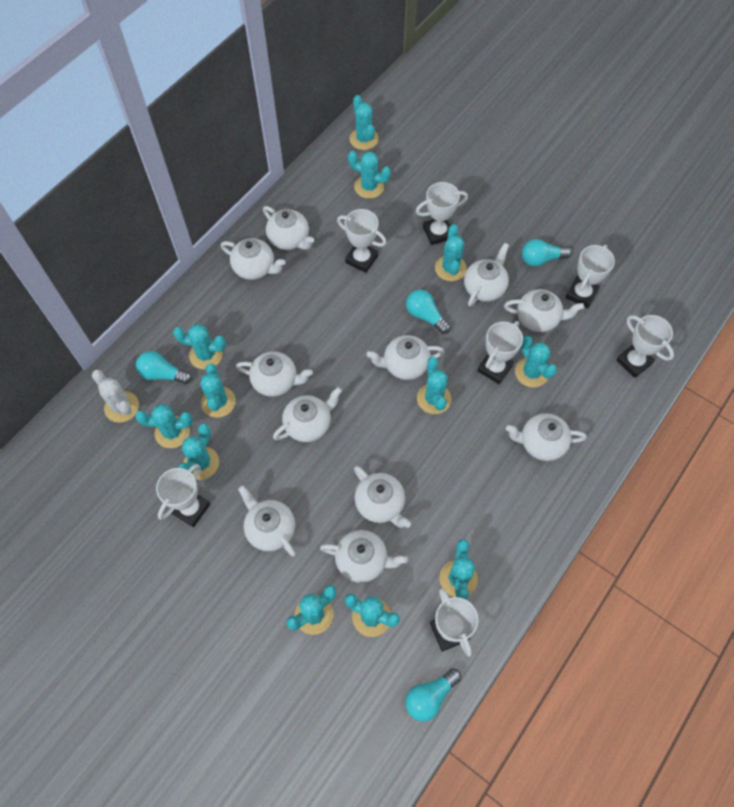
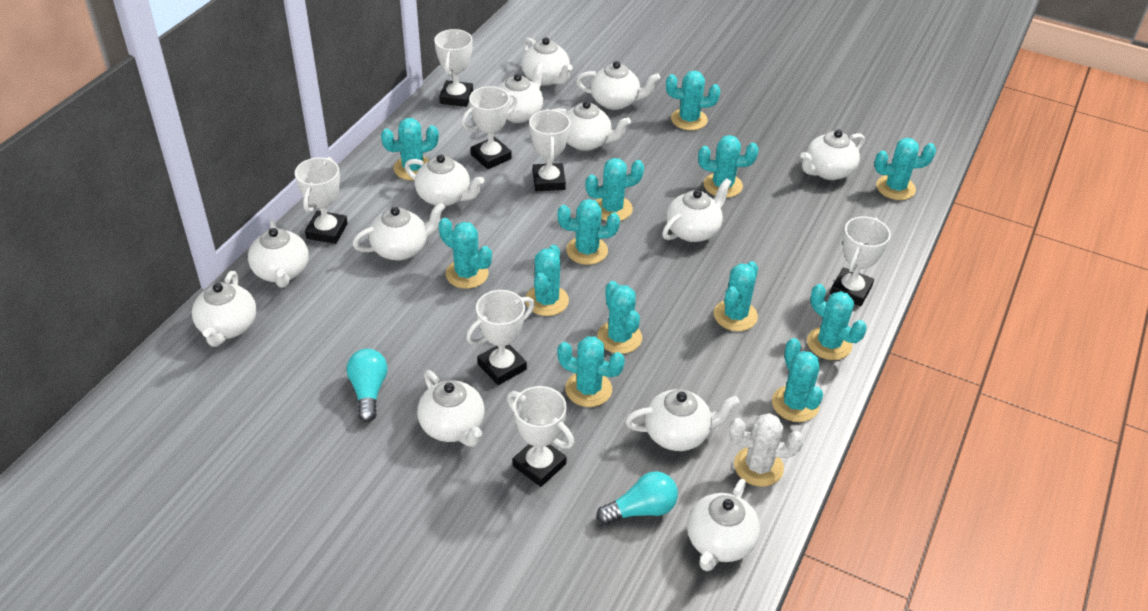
turquoise cactus: 12 -> 13
turquoise light bulb: 4 -> 2
white teapot: 11 -> 13

